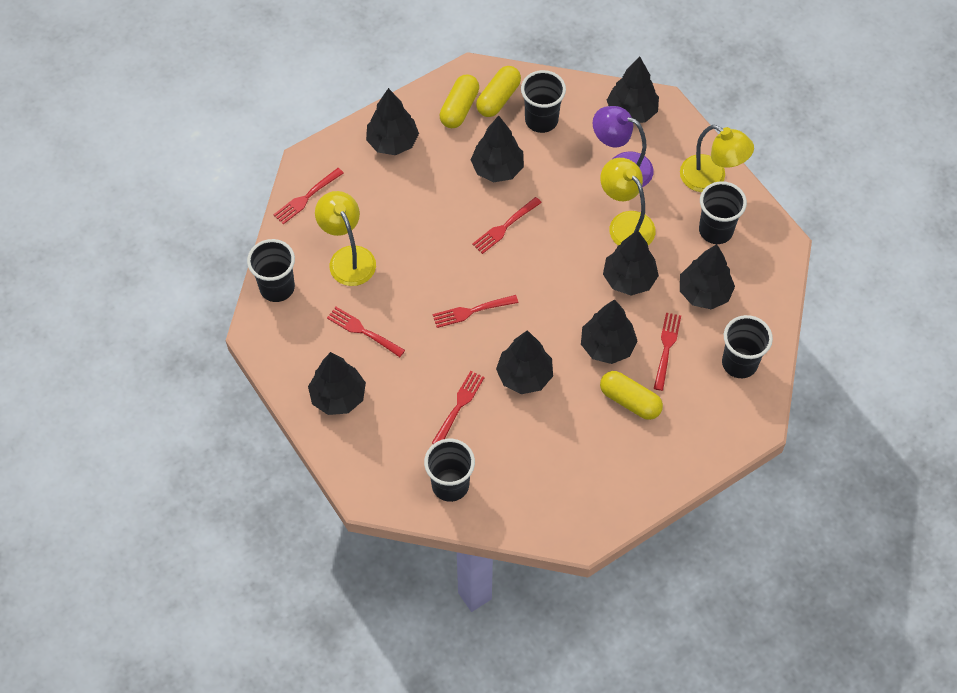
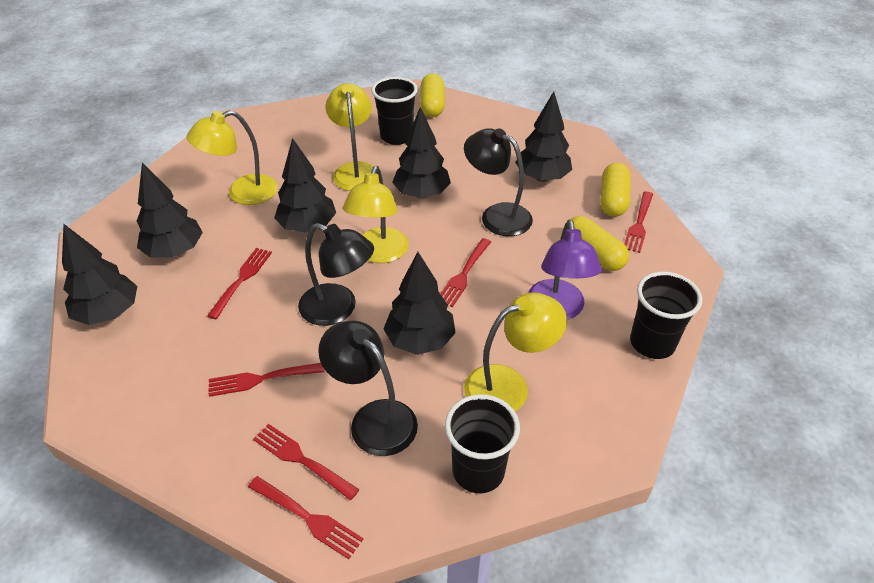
black cup: 5 -> 3
black lamp: 0 -> 3
black tree: 8 -> 6
yellow lamp: 3 -> 4

